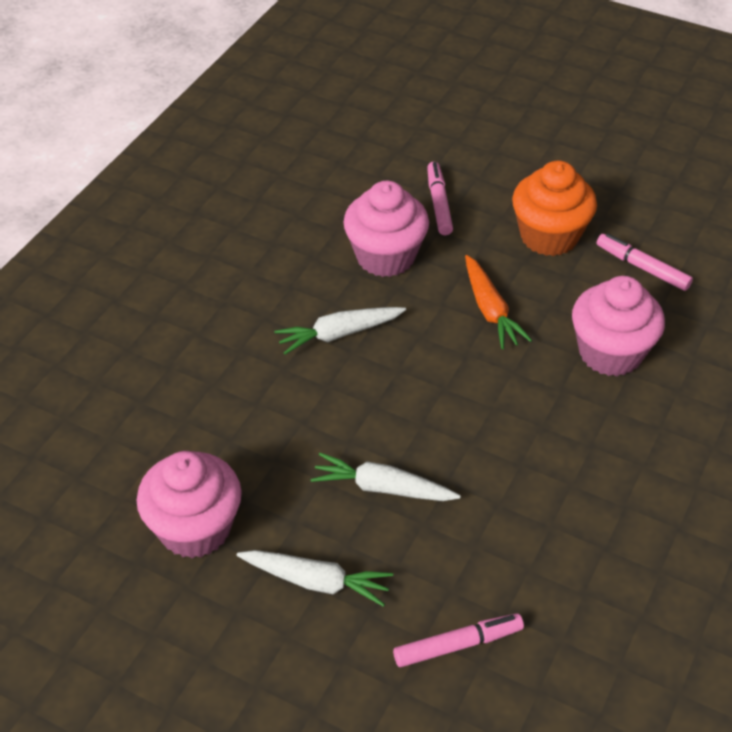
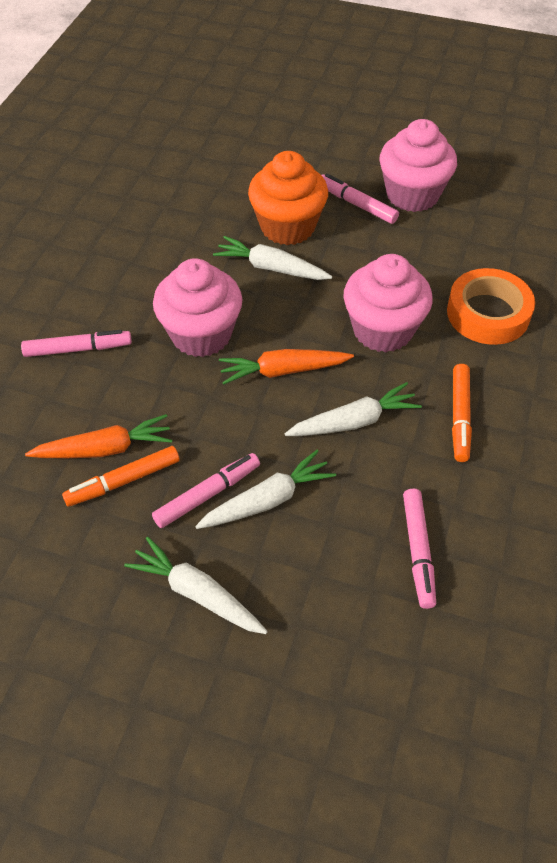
orange carrot: 1 -> 2
orange marker: 0 -> 2
orange tape: 0 -> 1
pink marker: 3 -> 4
white carrot: 3 -> 4

